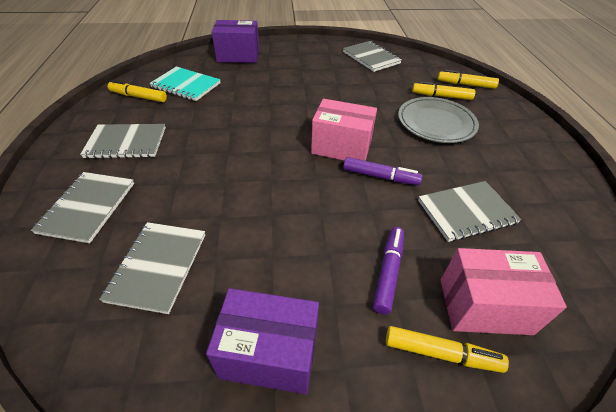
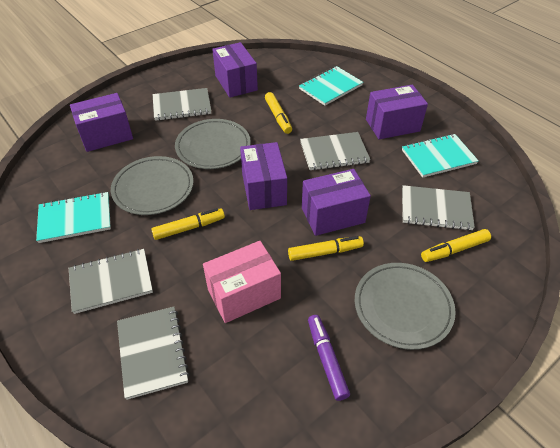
grey plate: 1 -> 3
pink box: 2 -> 1
purple box: 2 -> 5
purple marker: 2 -> 1
turquoise notebook: 1 -> 3

